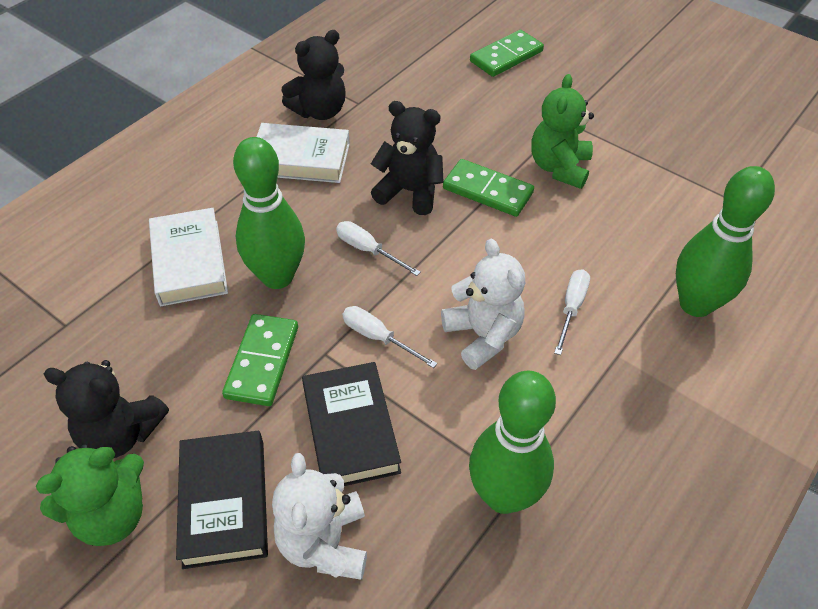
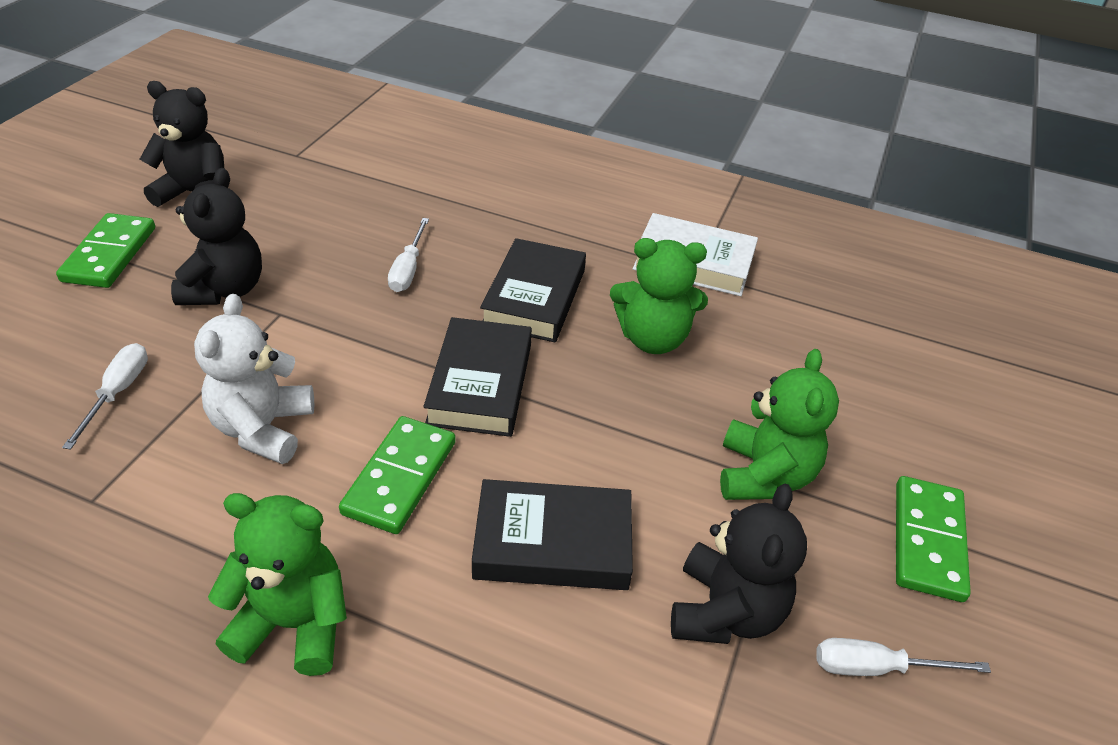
black book: 2 -> 3
green bowling pin: 3 -> 0
green teddy bear: 2 -> 3
white book: 2 -> 1
white teddy bear: 2 -> 1

